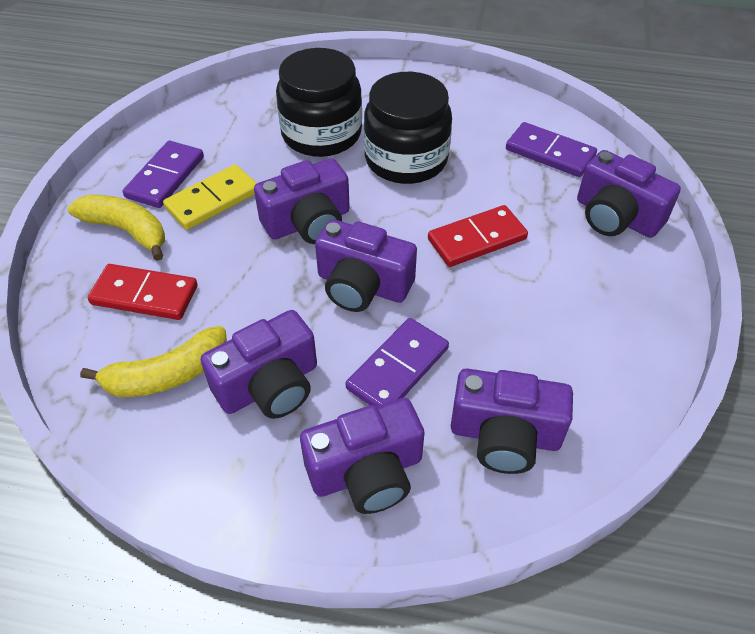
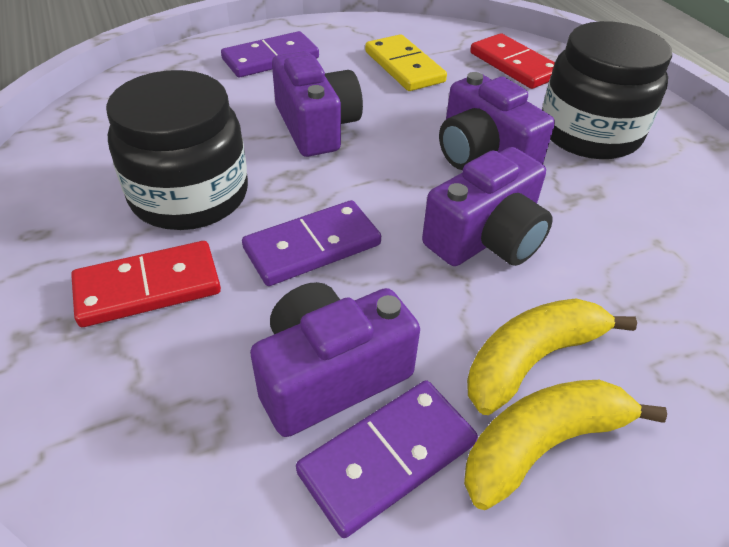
purple camera: 6 -> 4

